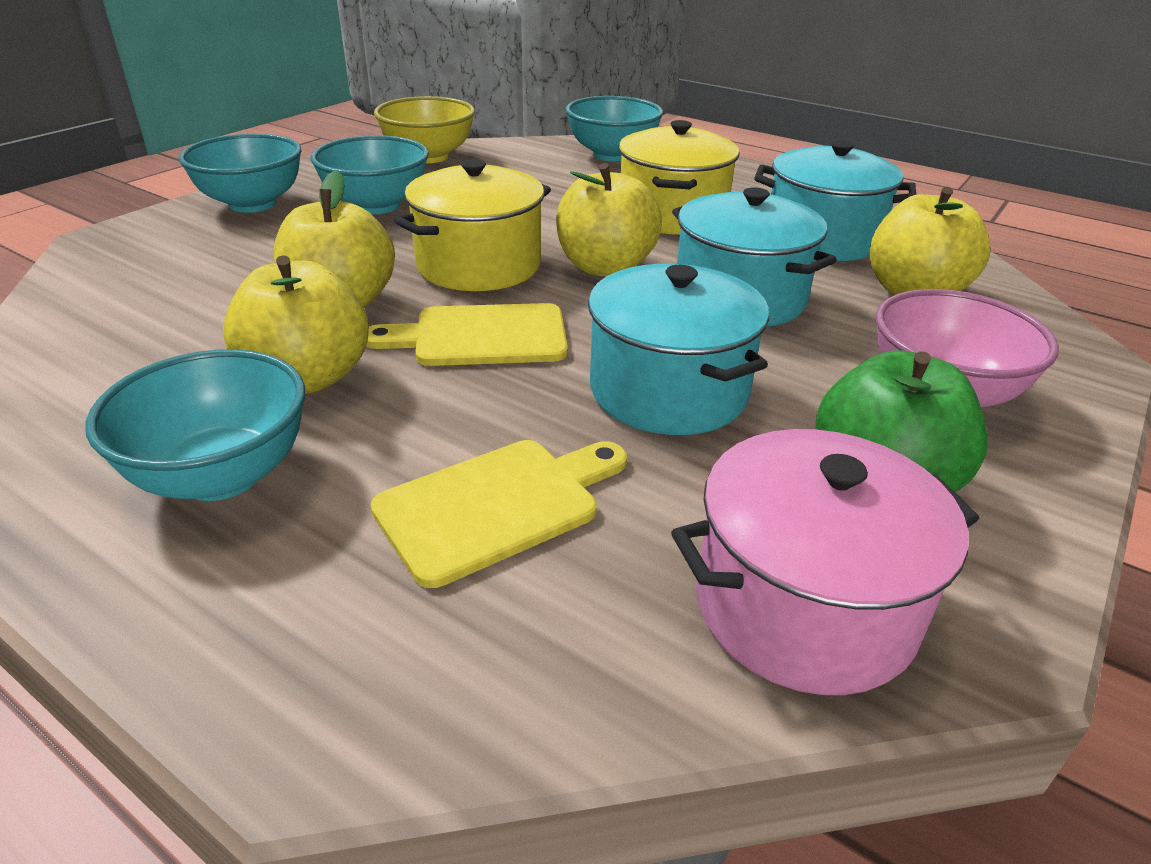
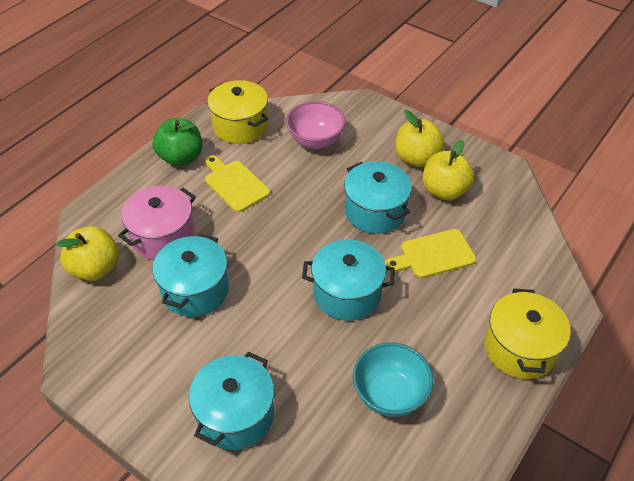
turquoise bowl: 4 -> 1
turquoise pot: 3 -> 4
yellow apple: 4 -> 3
yellow bowl: 1 -> 0

